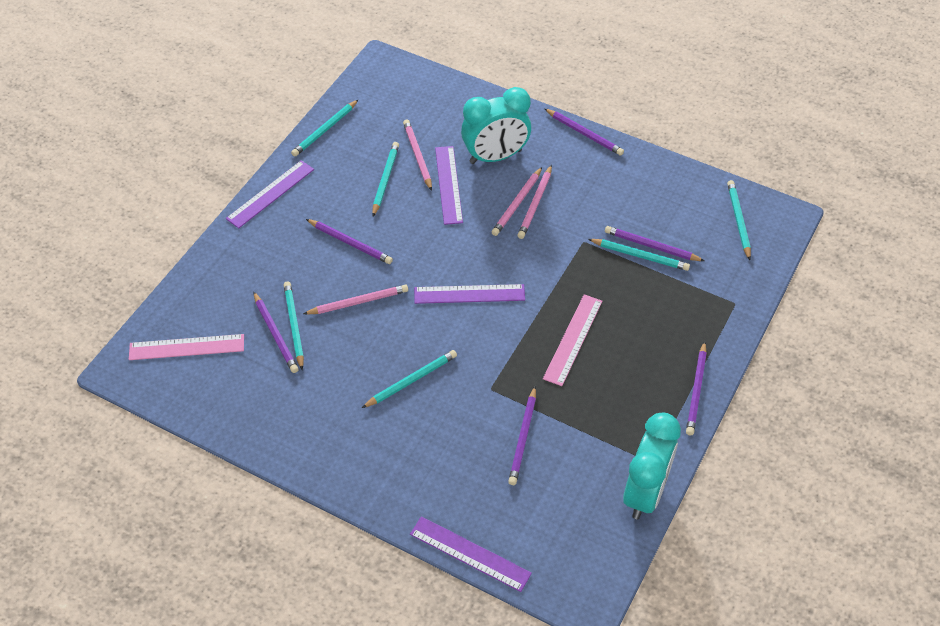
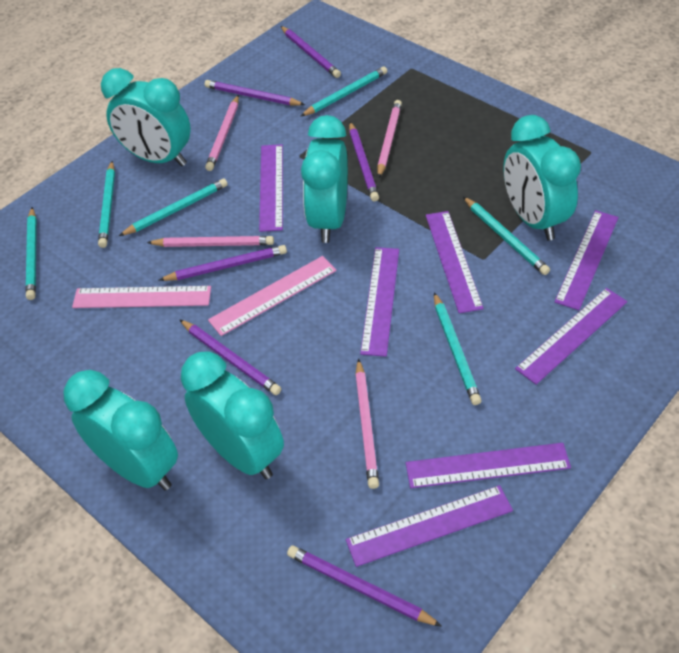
purple ruler: 4 -> 7
turquoise clock: 2 -> 5

